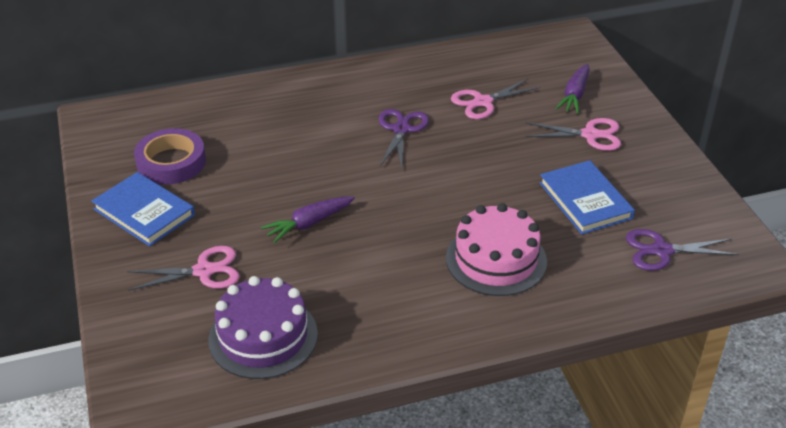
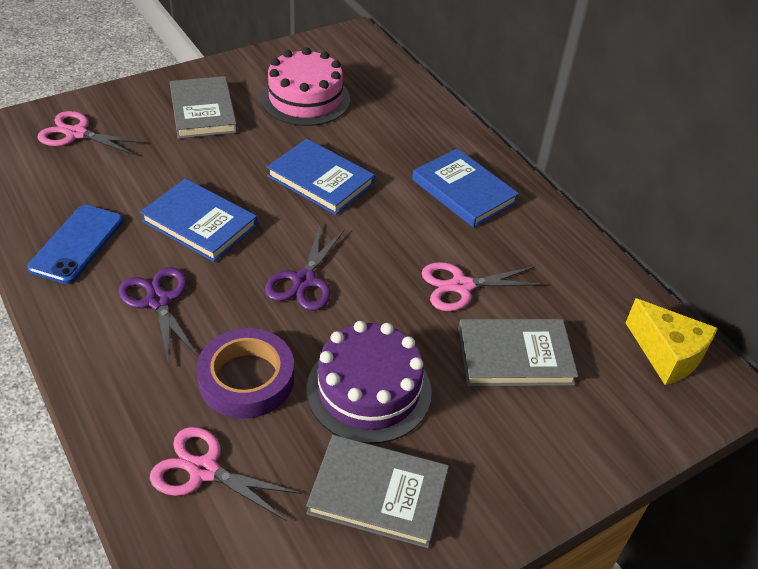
blue book: 2 -> 3
blue phone: 0 -> 1
grey book: 0 -> 3
purple carrot: 2 -> 0
yellow cheese: 0 -> 1

